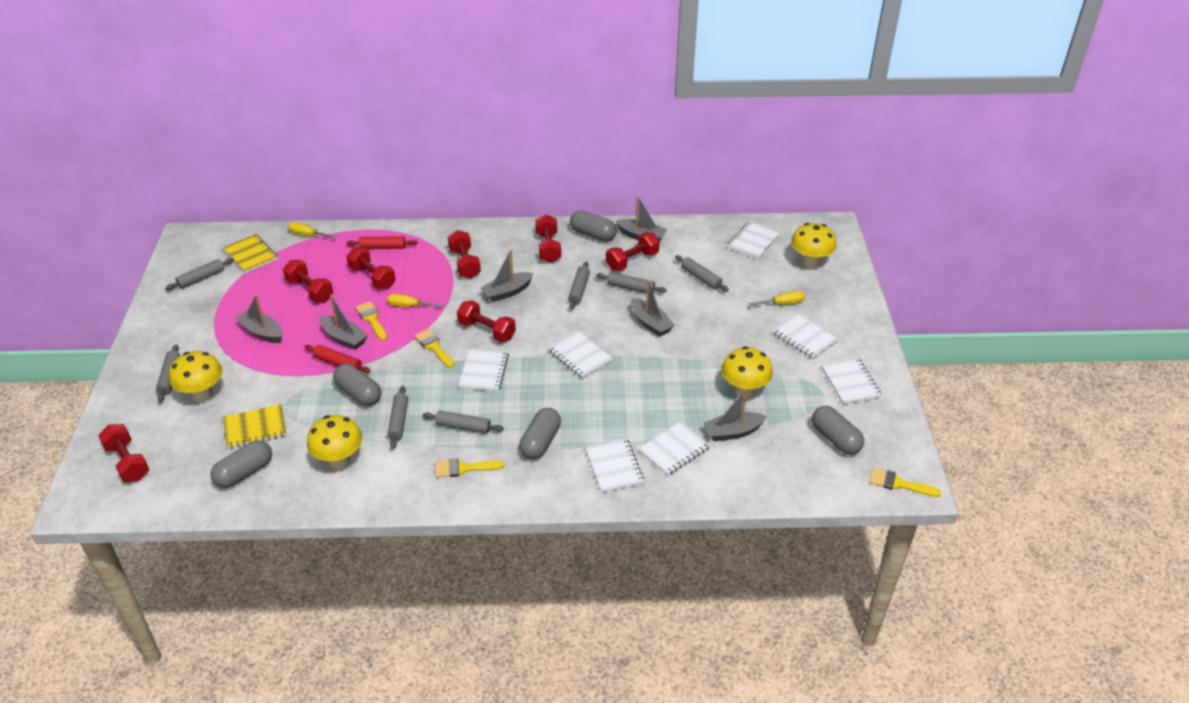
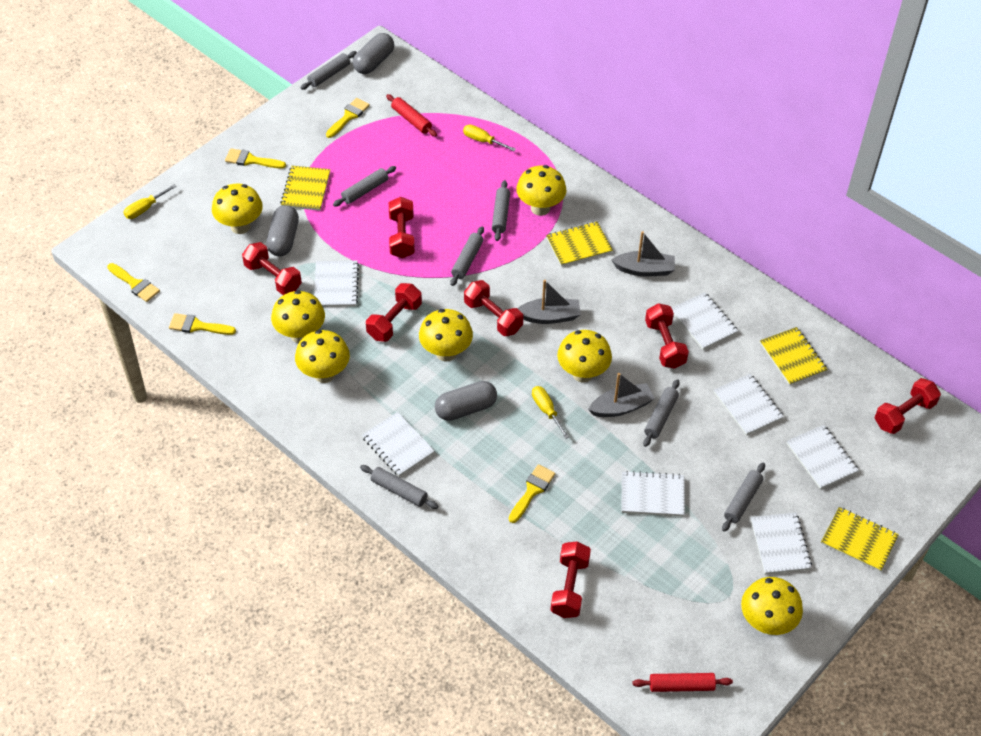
grey boat: 6 -> 3
grey capsule: 5 -> 3
yellow brush: 4 -> 5
yellow mushroom: 4 -> 7
yellow notebook: 2 -> 4

